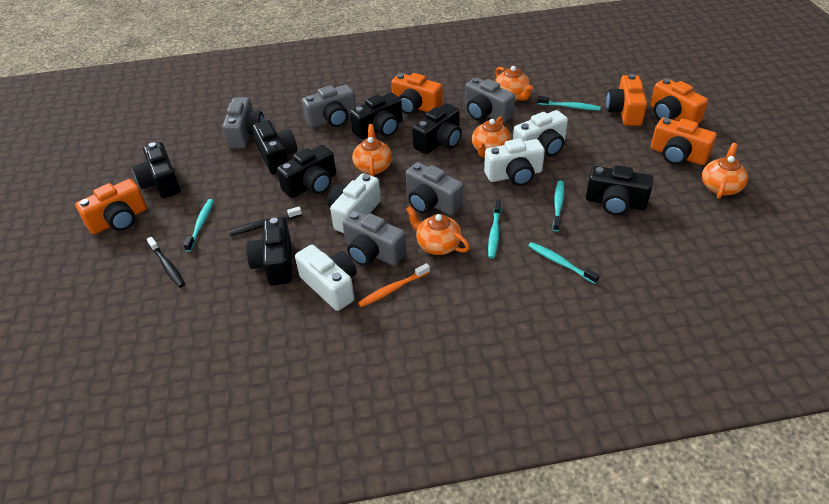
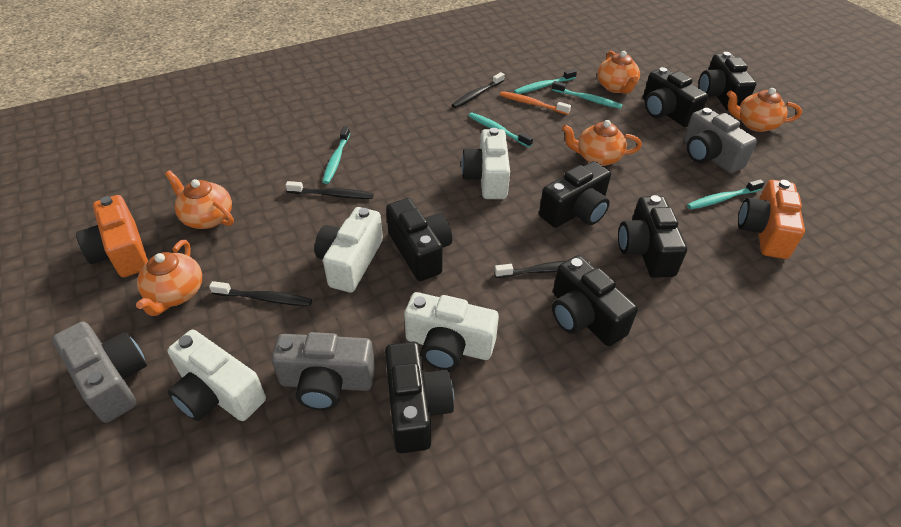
black toothbrush: 2 -> 4
grey camera: 5 -> 3
orange camera: 5 -> 2

